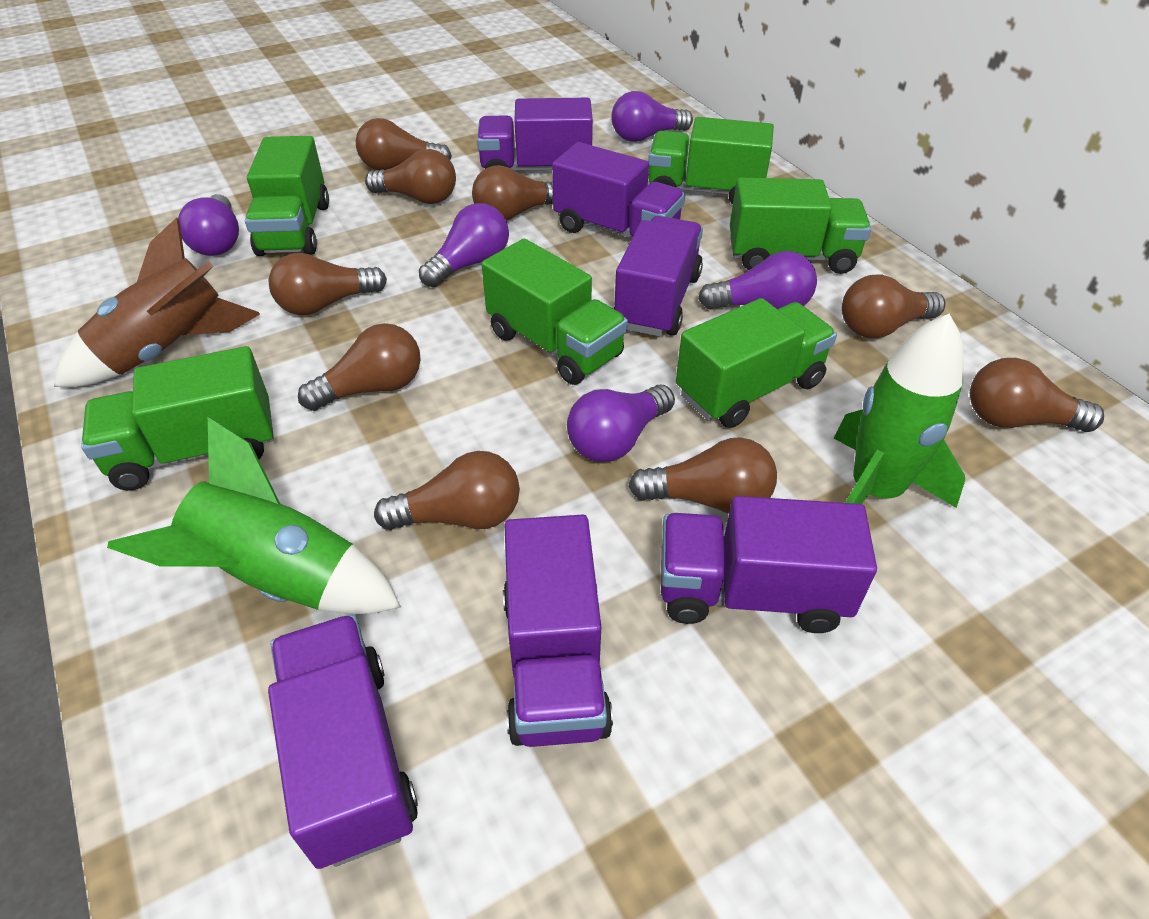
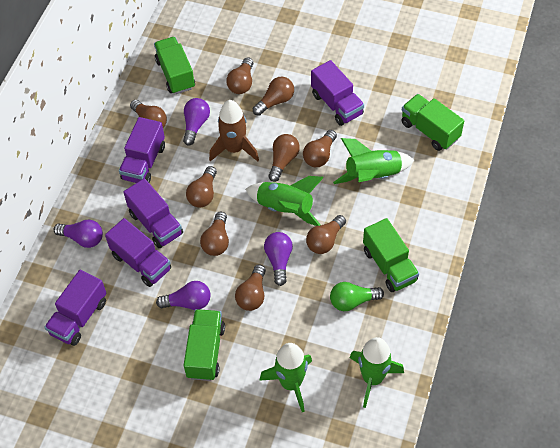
green light bulb: 0 -> 1
green rocket: 2 -> 4
green truck: 6 -> 4
purple light bulb: 5 -> 4
purple truck: 6 -> 5

